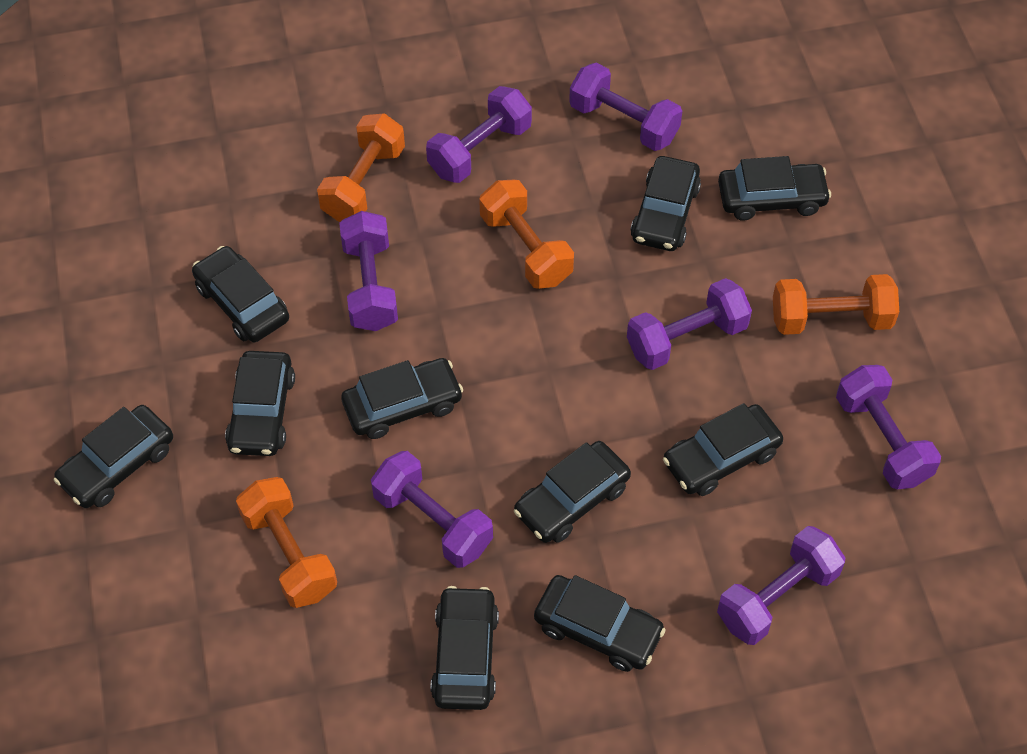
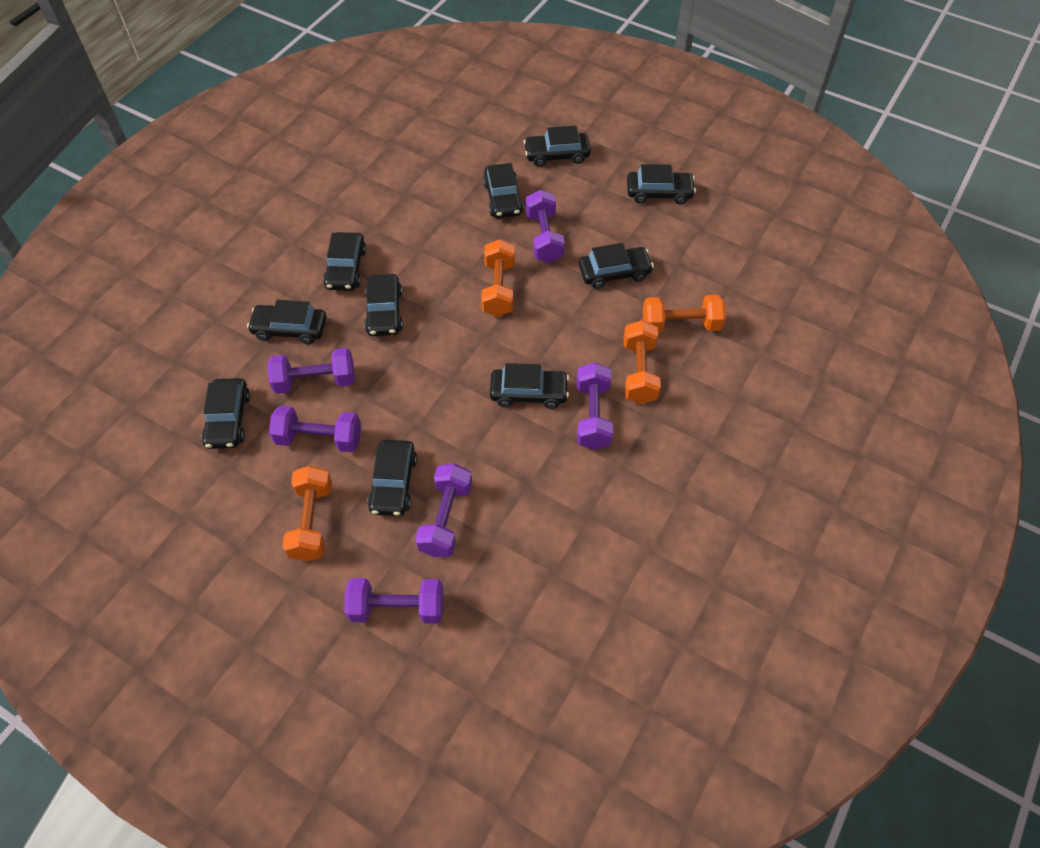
purple dumbbell: 7 -> 6

